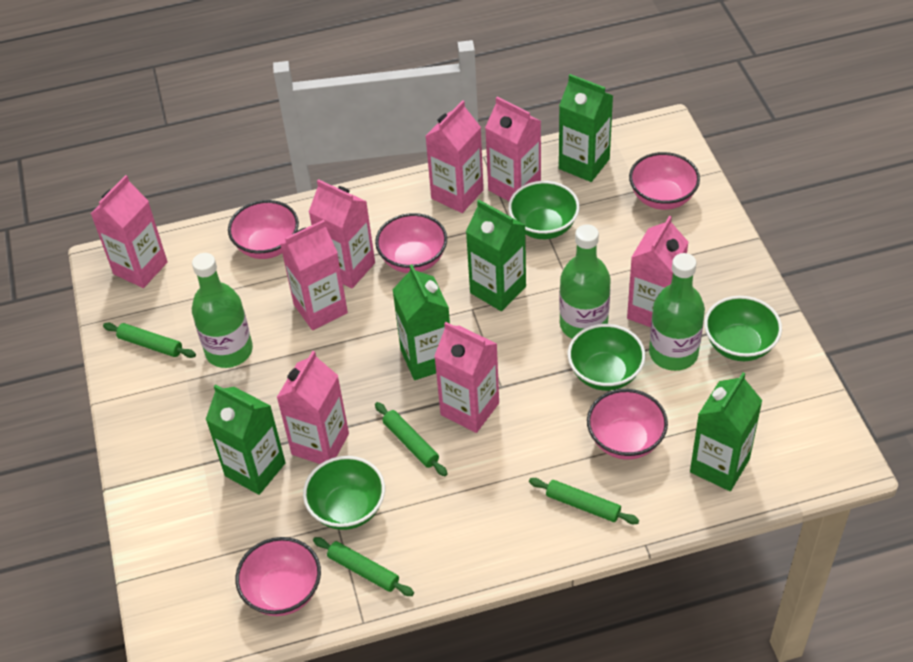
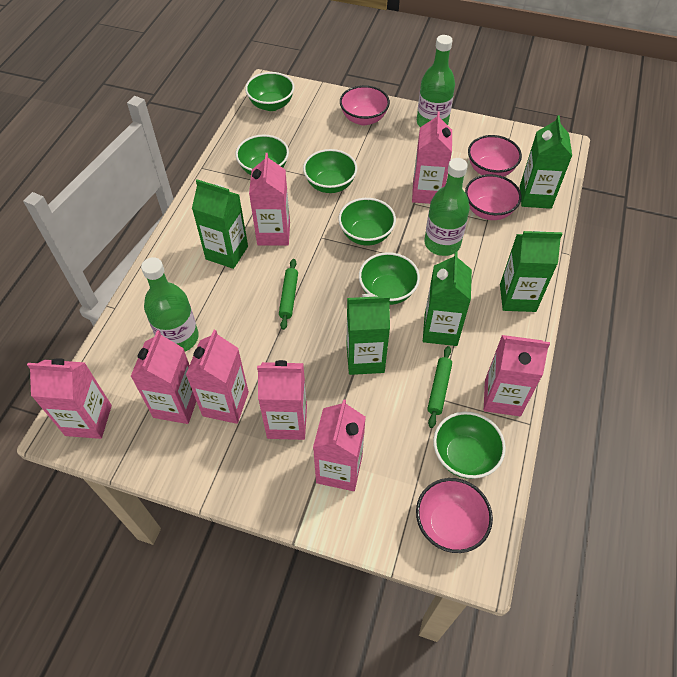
green bowl: 4 -> 6
green rolling pin: 4 -> 2
pink bowl: 5 -> 4

